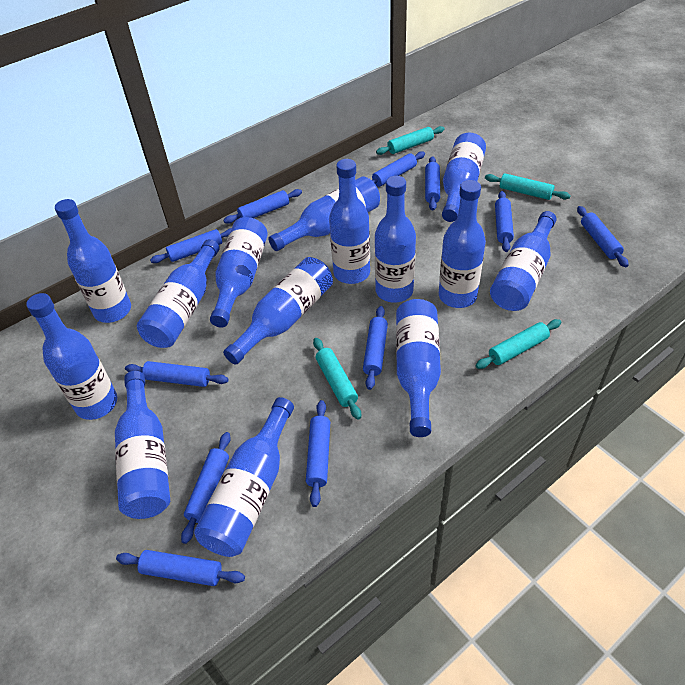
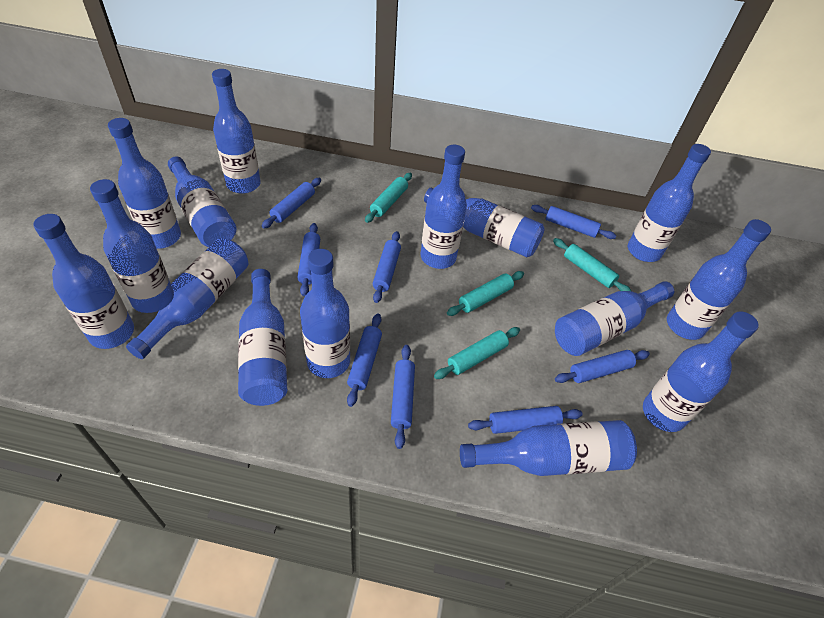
blue bottle: 14 -> 15
blue rolling pin: 11 -> 8

